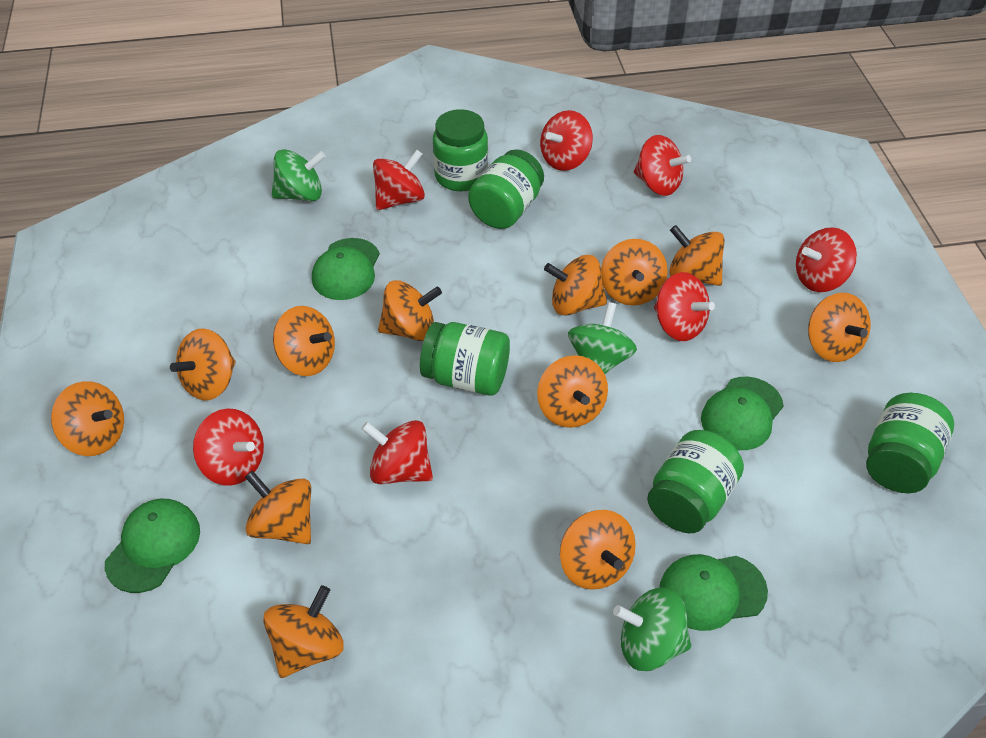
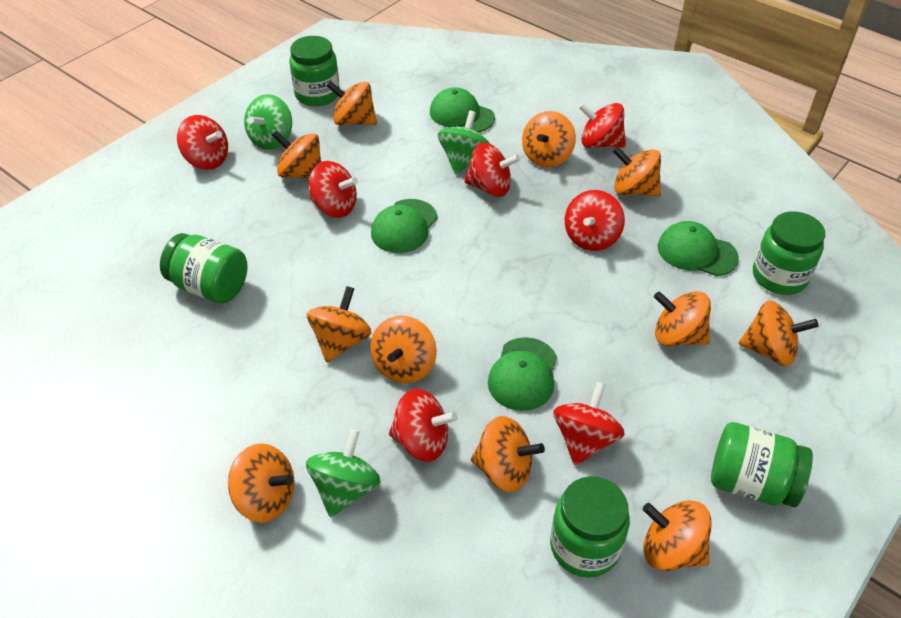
orange spinning top: 12 -> 11

